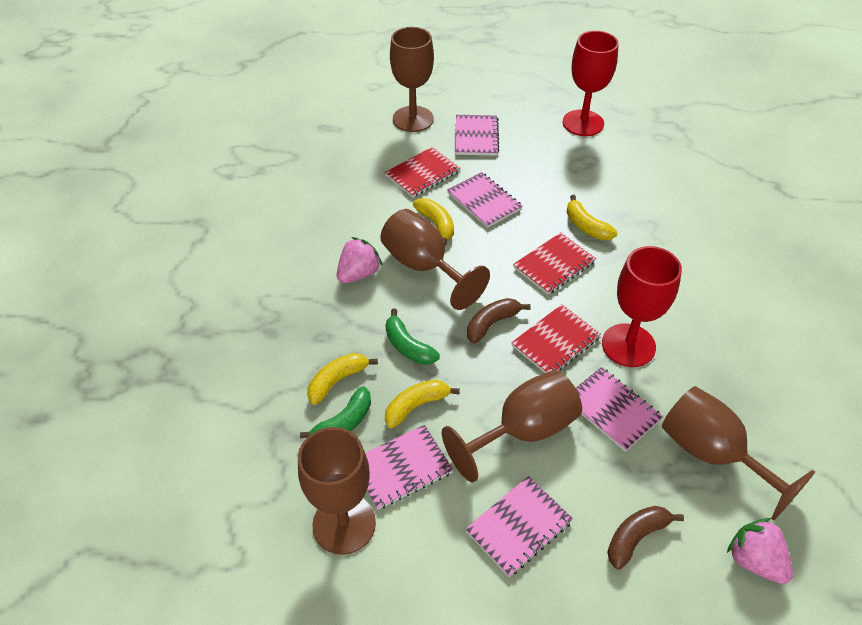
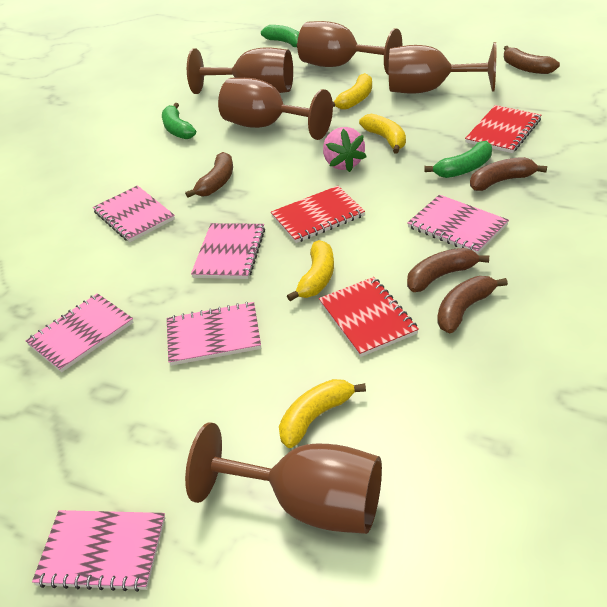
brown banana: 2 -> 5
green banana: 2 -> 3
pink notebook: 5 -> 6
pink strawberry: 2 -> 1
red goblet: 2 -> 0

